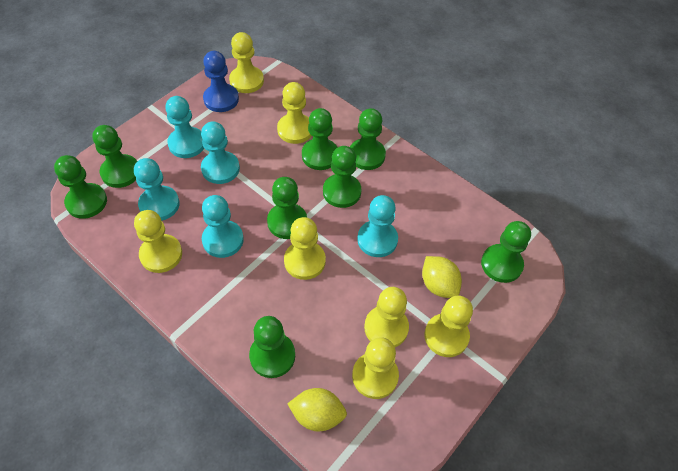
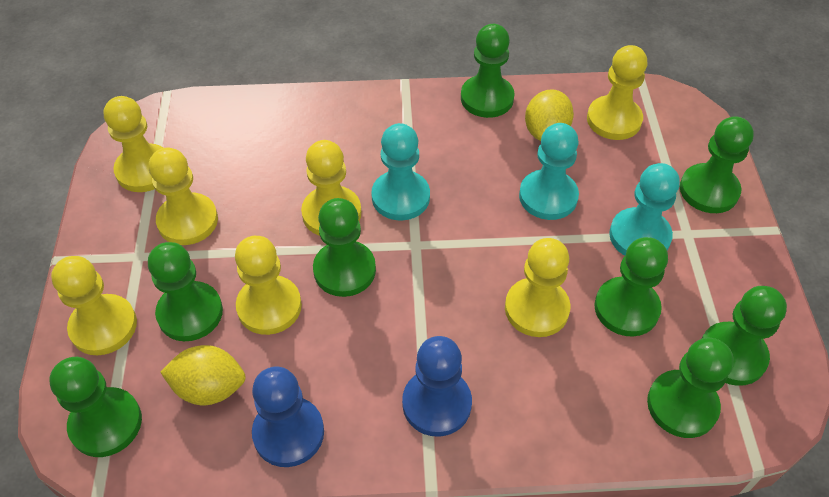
blue pawn: 1 -> 2
turquoise pawn: 5 -> 3

